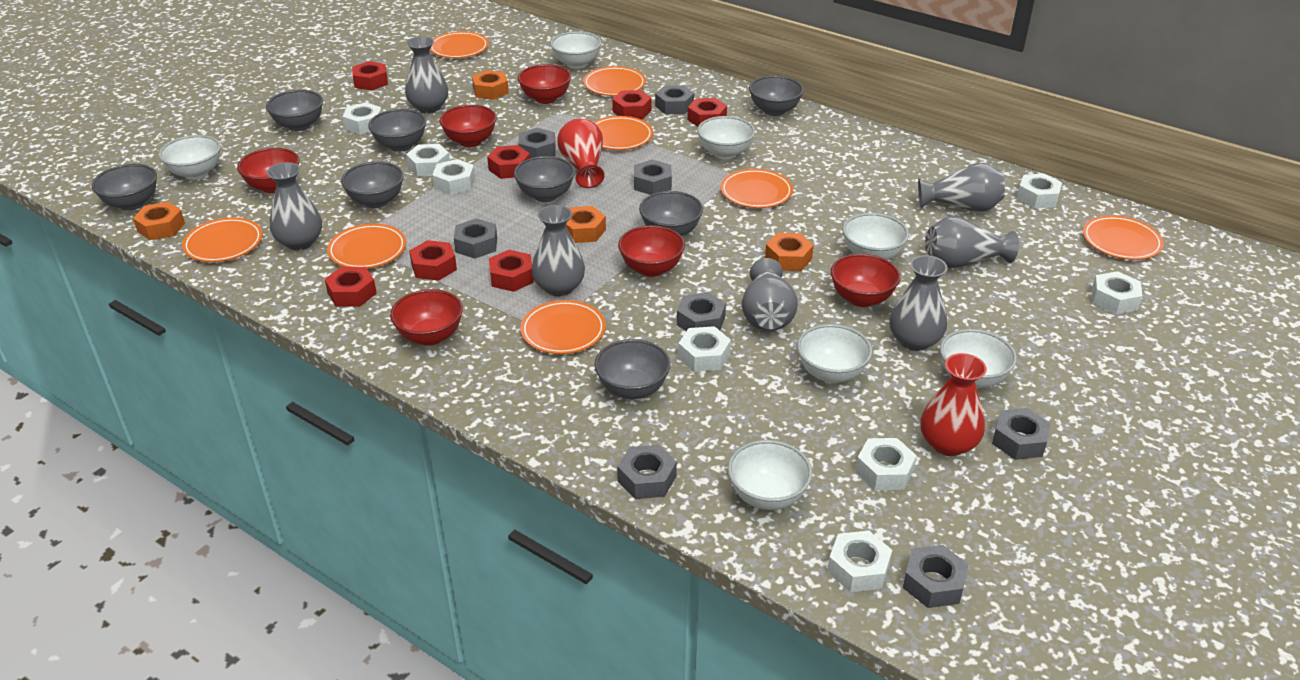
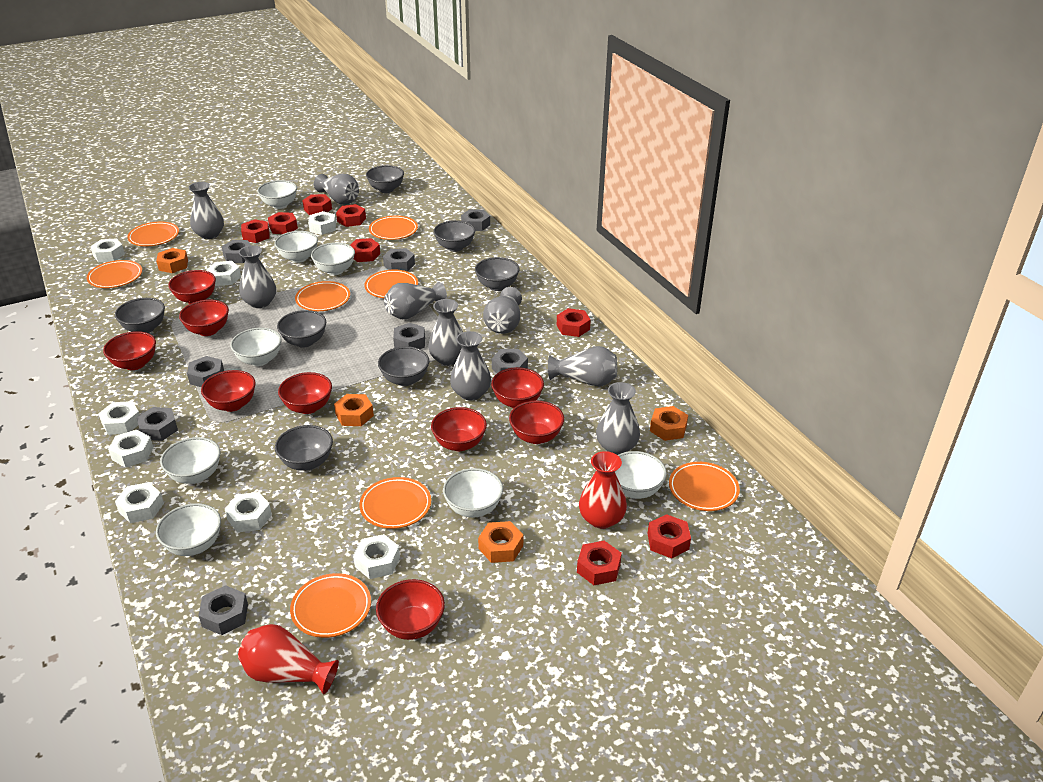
grey bowl: 8 -> 7
grey vase: 7 -> 9
red bowl: 6 -> 9
red nut: 7 -> 8
white bowl: 7 -> 8

